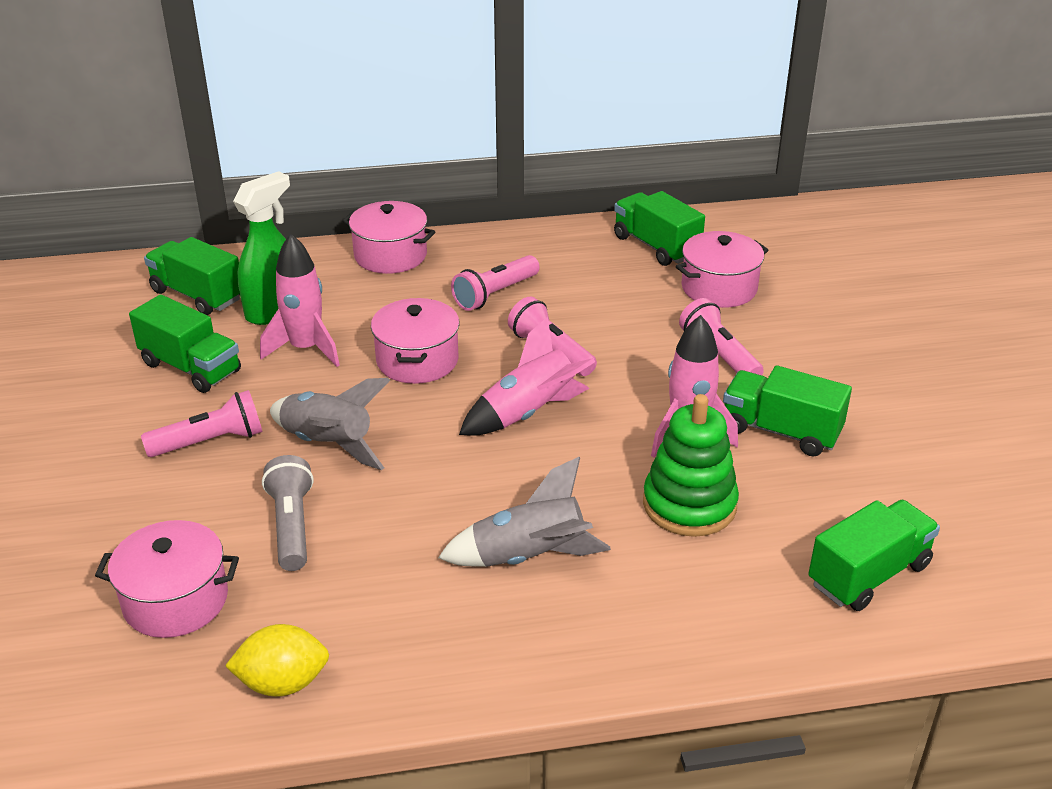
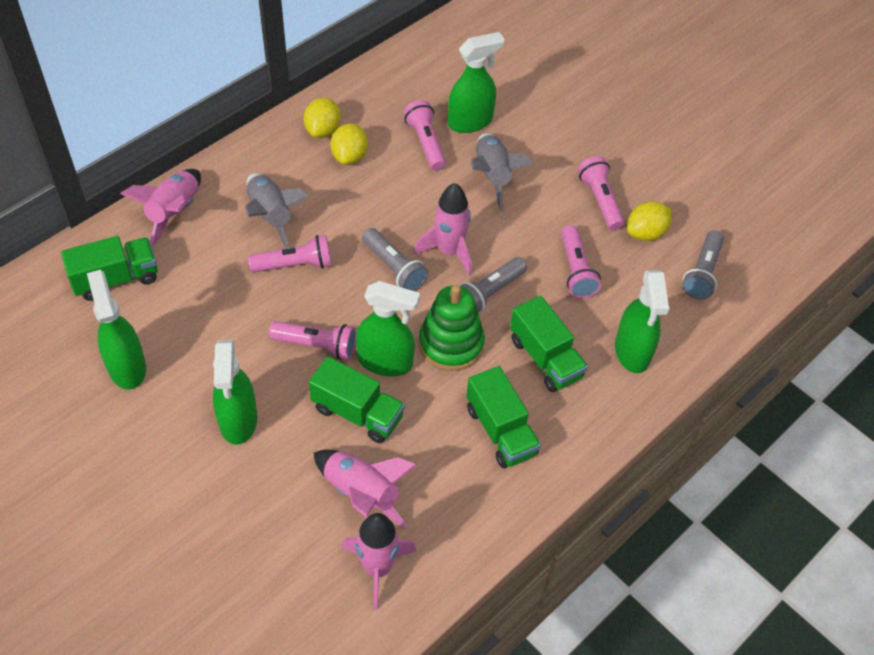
green spray bottle: 1 -> 5
green truck: 5 -> 4
grey flashlight: 1 -> 3
pink flashlight: 4 -> 5
pink pot: 4 -> 0
pink rocket: 3 -> 4
yellow lemon: 1 -> 3

